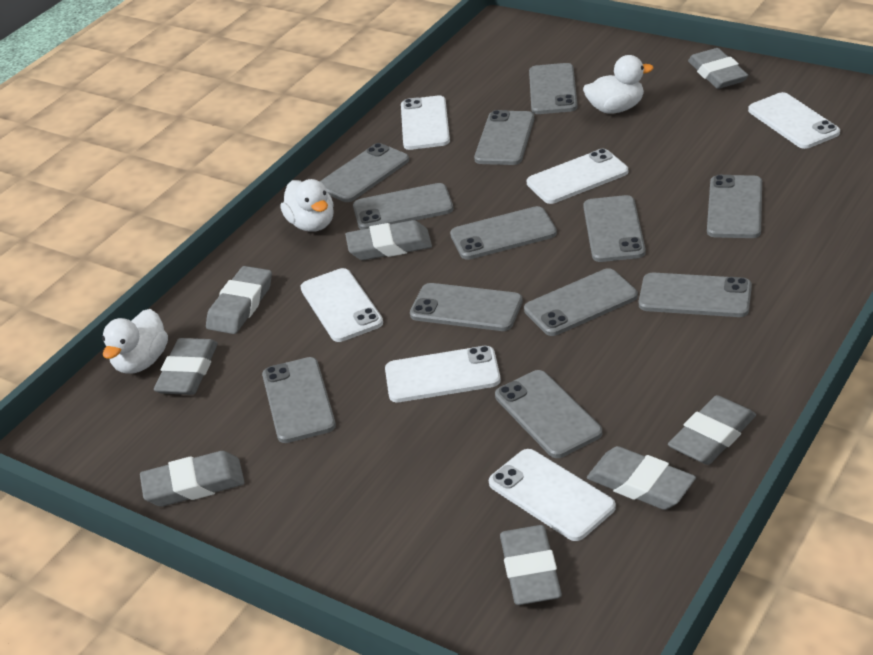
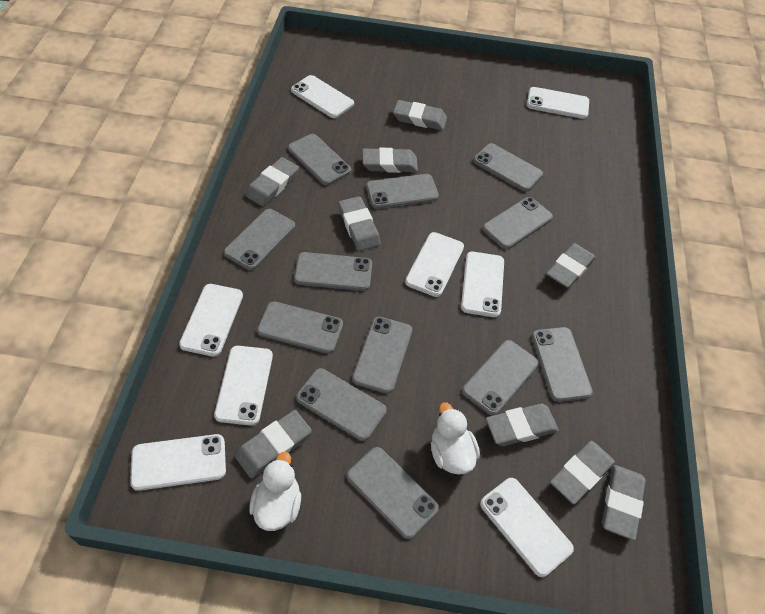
grey eraser: 8 -> 9
white duck: 3 -> 2
white phone: 6 -> 8

